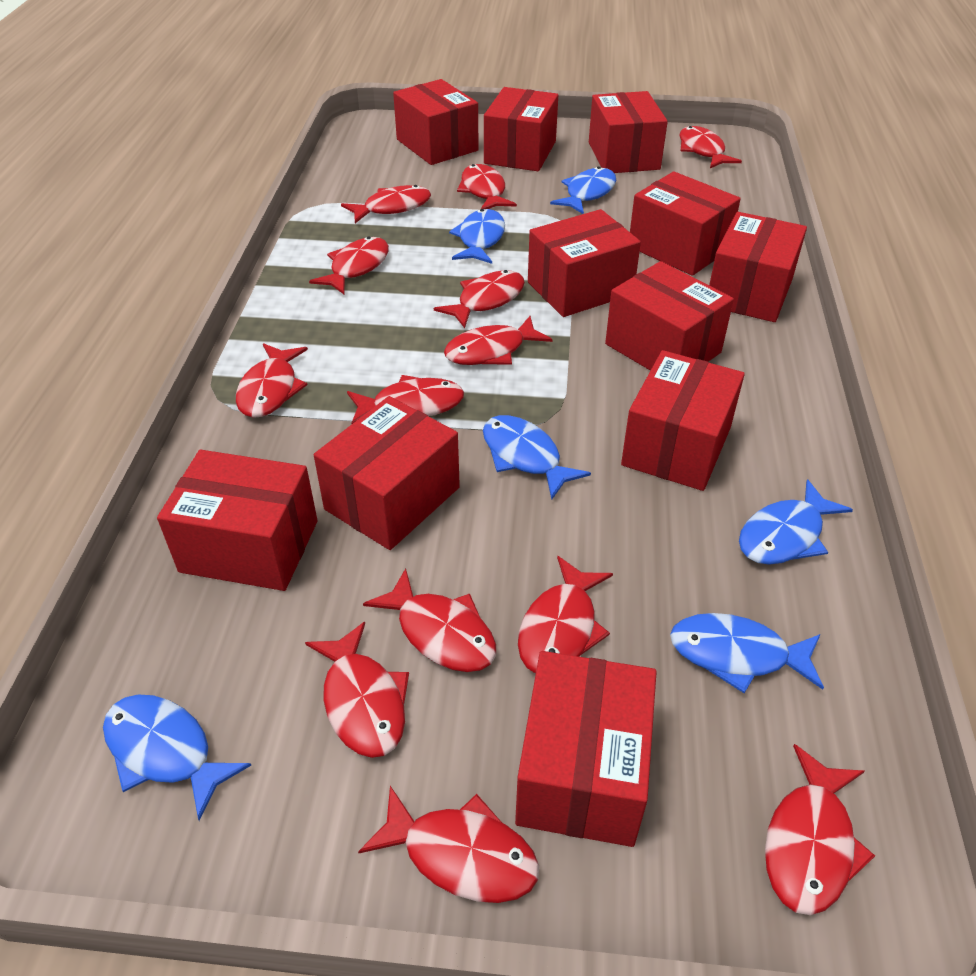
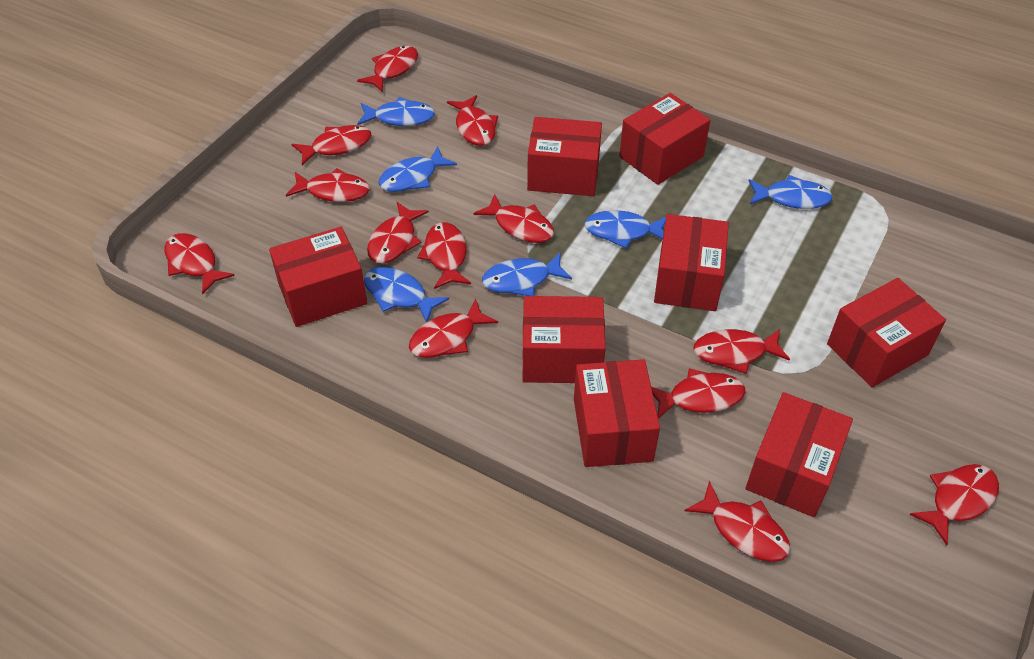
red box: 11 -> 8

